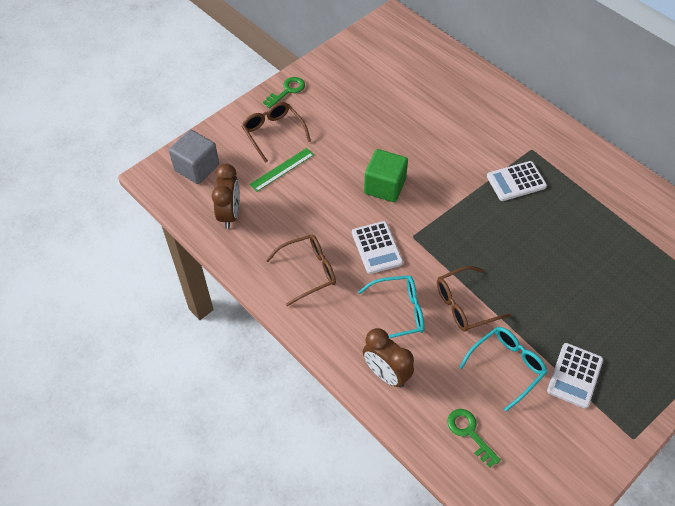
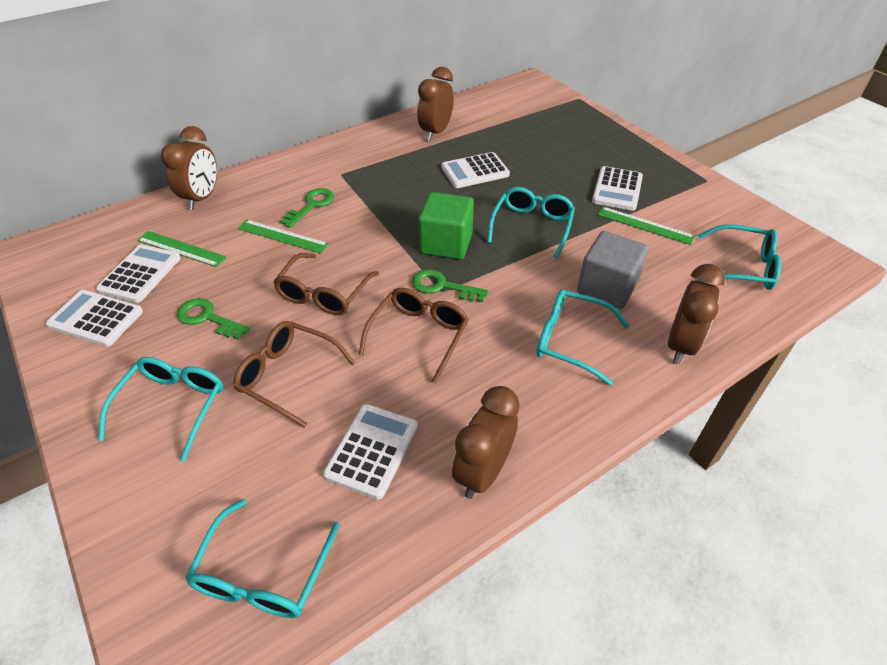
brown clock: 2 -> 4
green key: 2 -> 3
green ruler: 1 -> 3
turquoise glasses: 2 -> 5
white calculator: 3 -> 5

